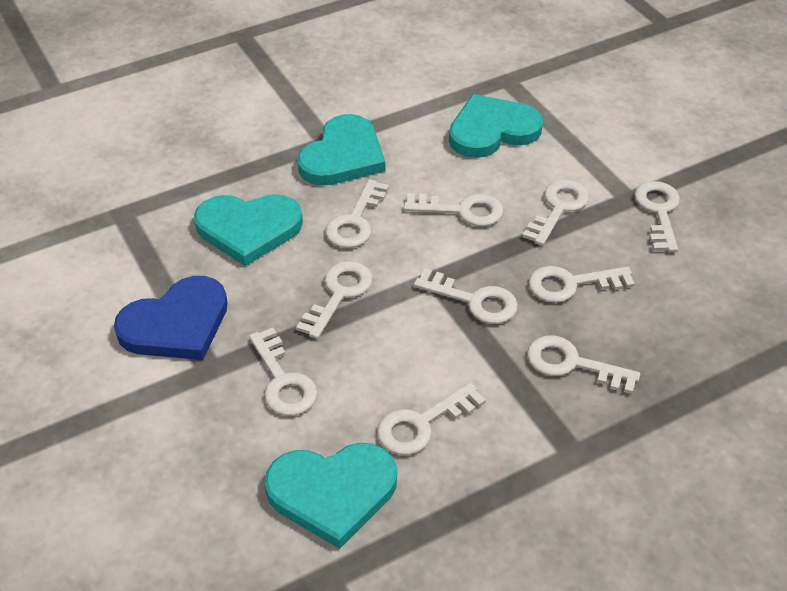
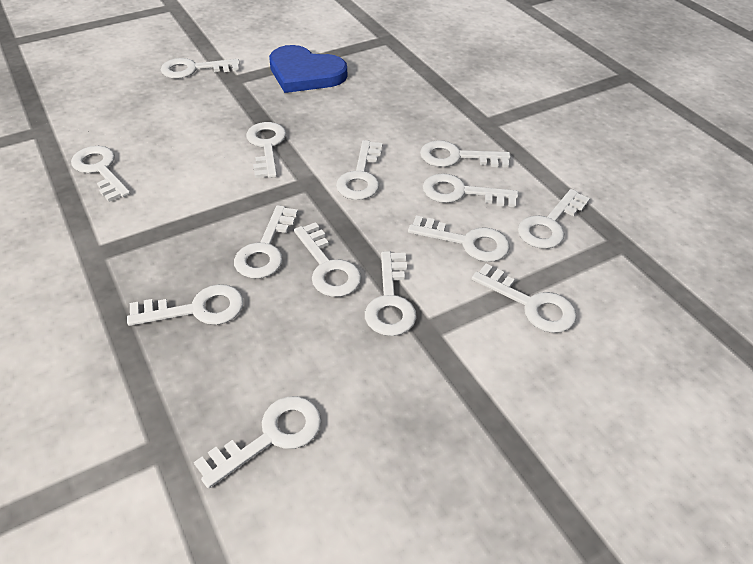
turquoise heart: 4 -> 0
white key: 10 -> 14

